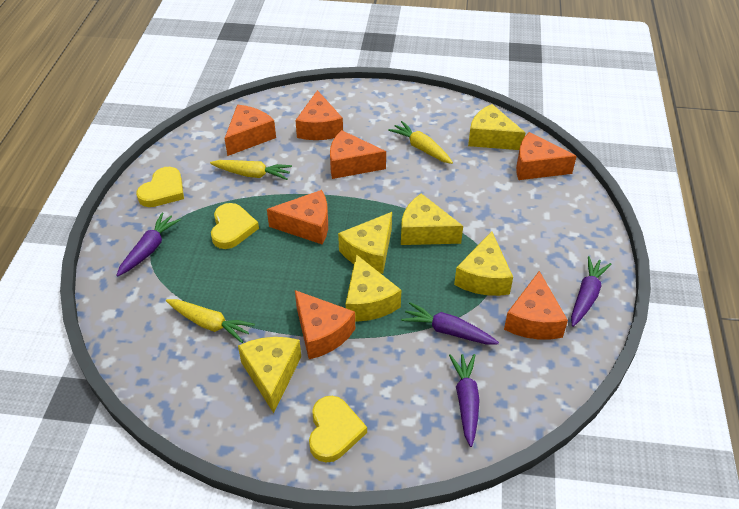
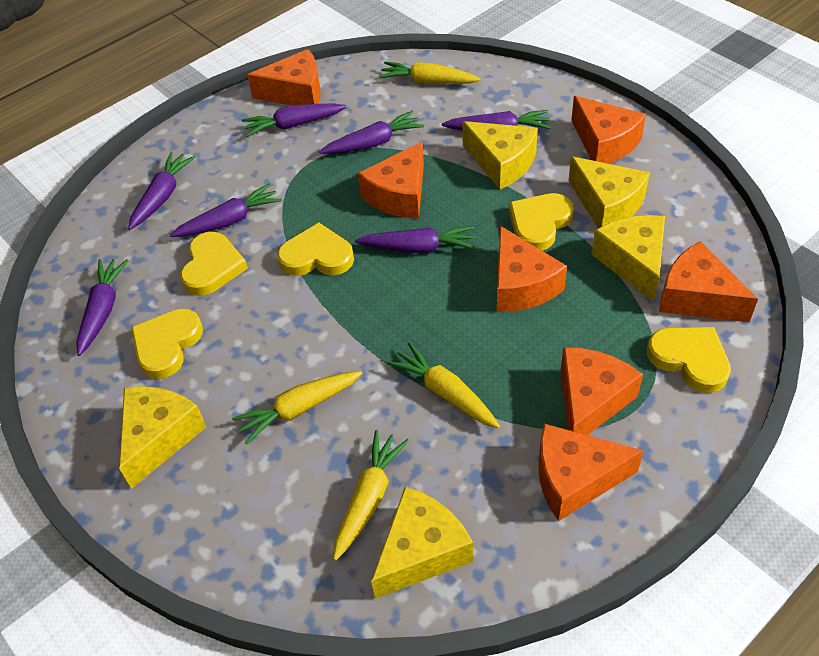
purple carrot: 4 -> 7
yellow carrot: 3 -> 4
yellow cheese: 6 -> 5
yellow heart: 3 -> 5

